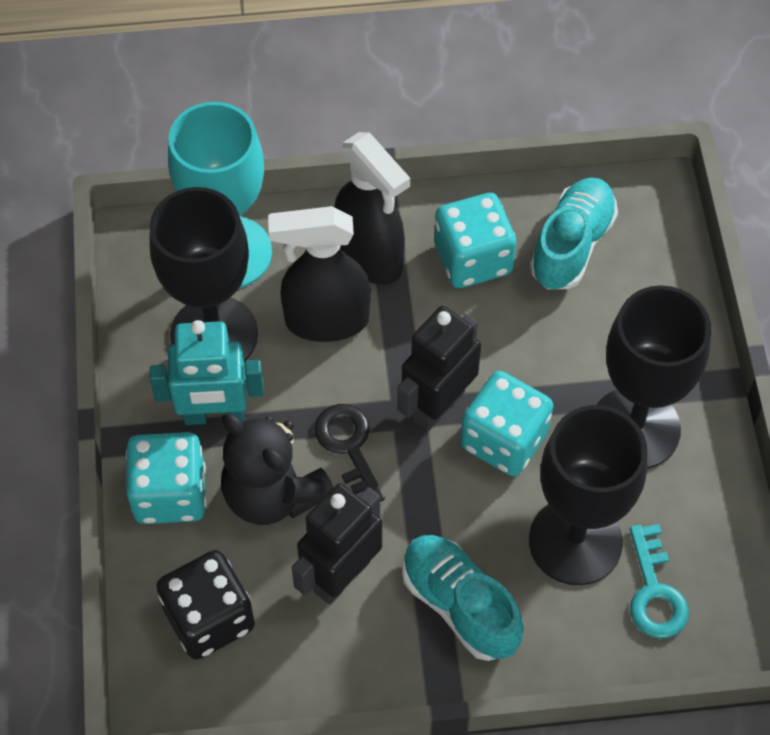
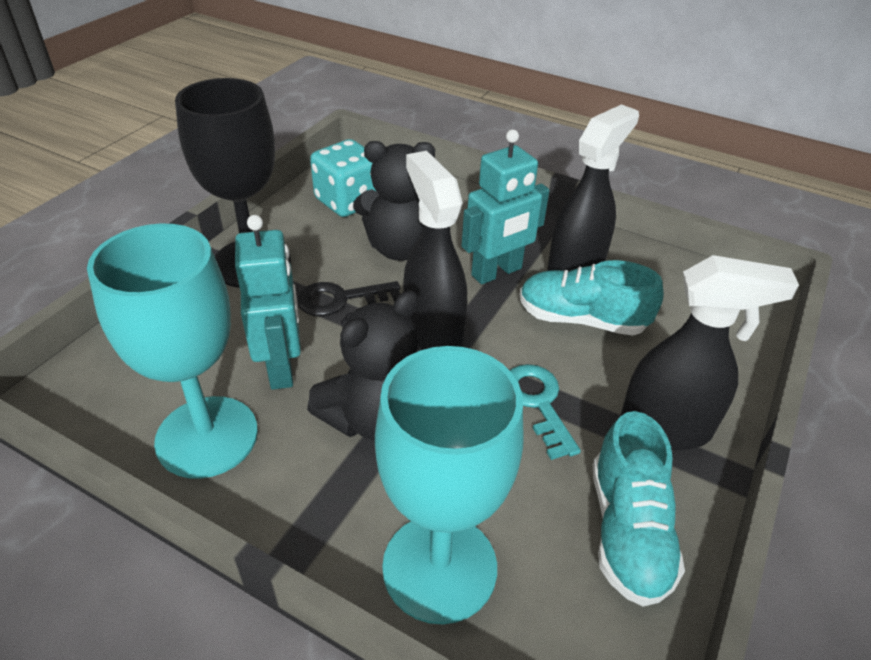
black dice: 1 -> 0
black goblet: 3 -> 1
black robot: 2 -> 0
black spray bottle: 2 -> 3
black teddy bear: 1 -> 2
turquoise dice: 3 -> 1
turquoise goblet: 1 -> 2
turquoise robot: 1 -> 2

